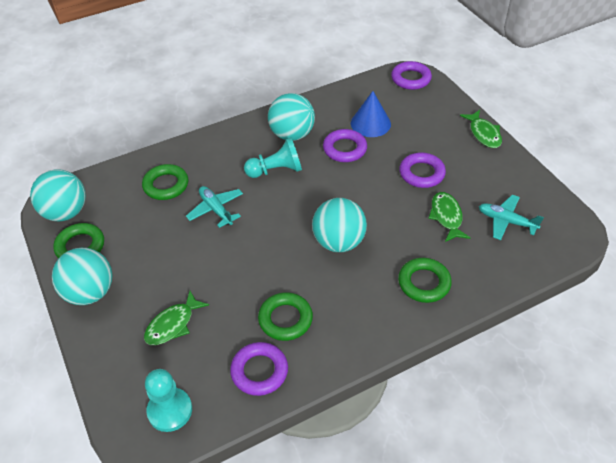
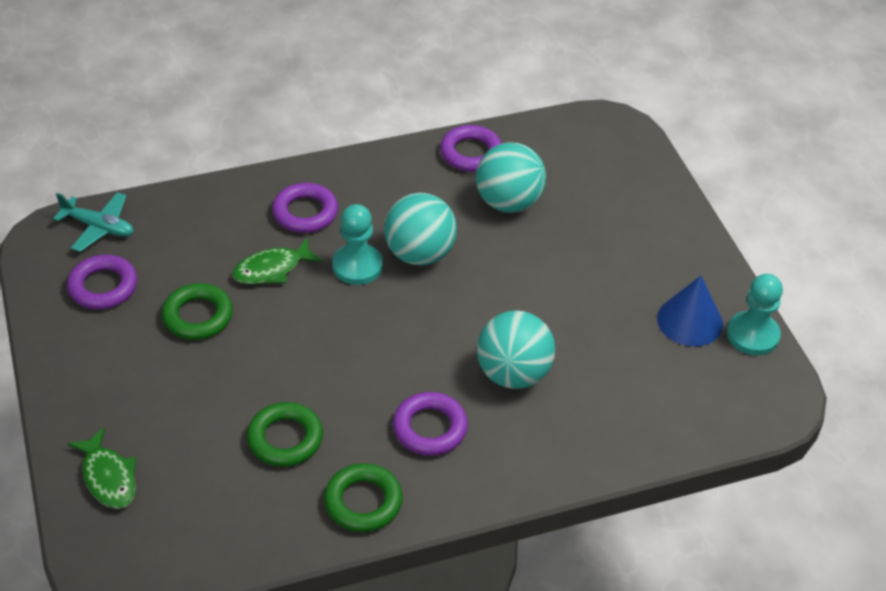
green fish: 3 -> 2
green ring: 4 -> 3
turquoise ball: 4 -> 3
turquoise plane: 2 -> 1

